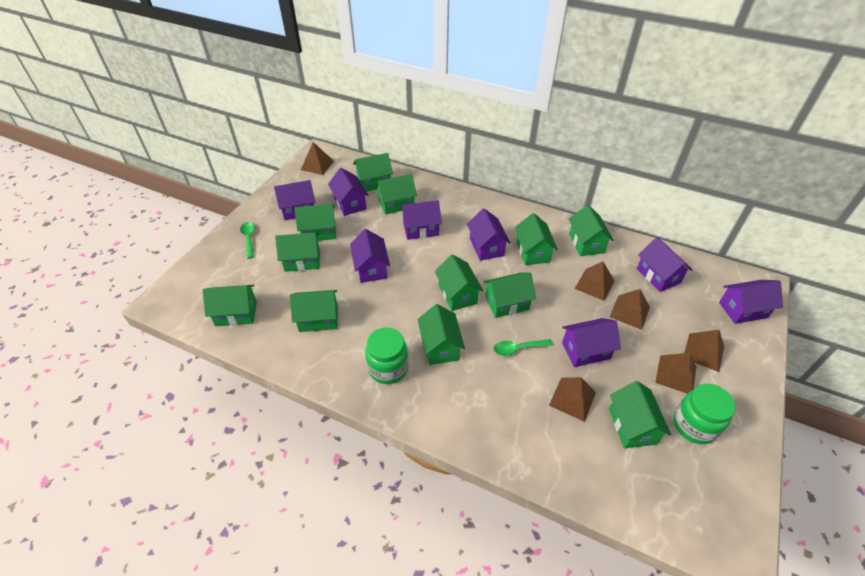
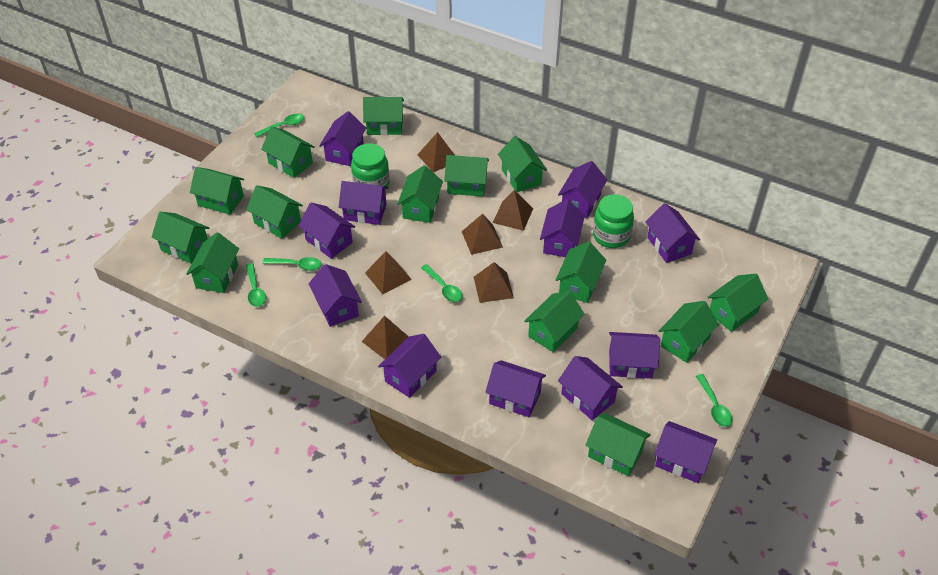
green house: 12 -> 14
green spoon: 2 -> 5
purple house: 8 -> 12

